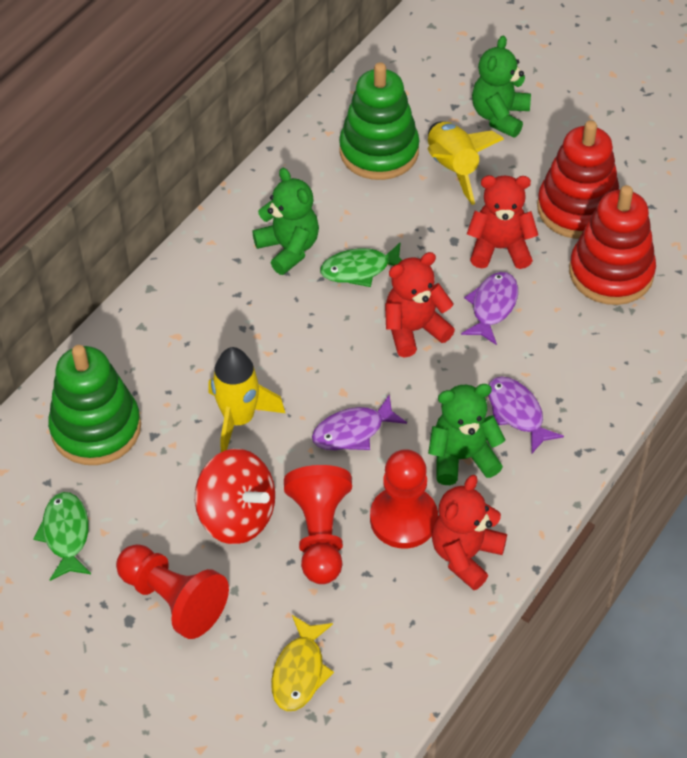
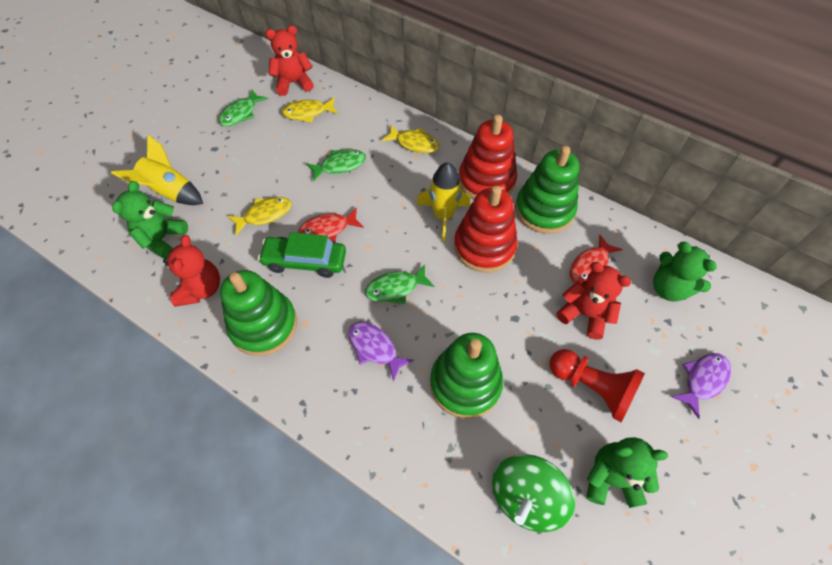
green car: 0 -> 1
green fish: 2 -> 3
green spinning top: 0 -> 1
green stacking toy: 2 -> 3
purple fish: 3 -> 2
red fish: 0 -> 2
red pawn: 3 -> 1
red spinning top: 1 -> 0
yellow fish: 1 -> 3

